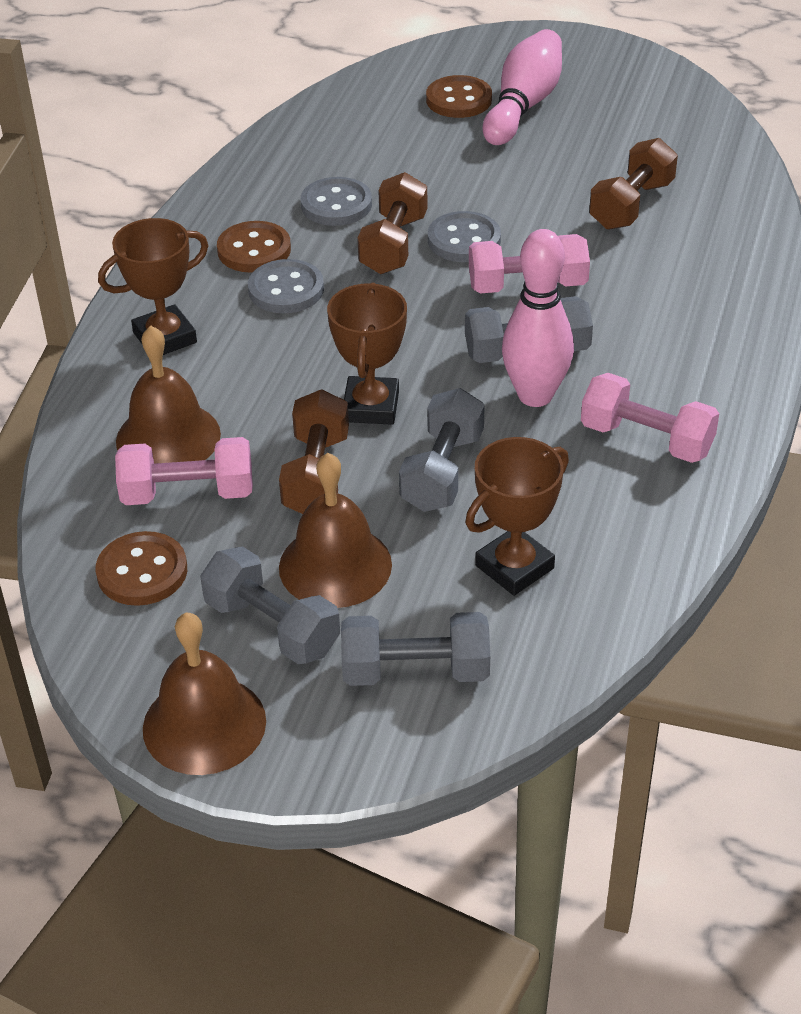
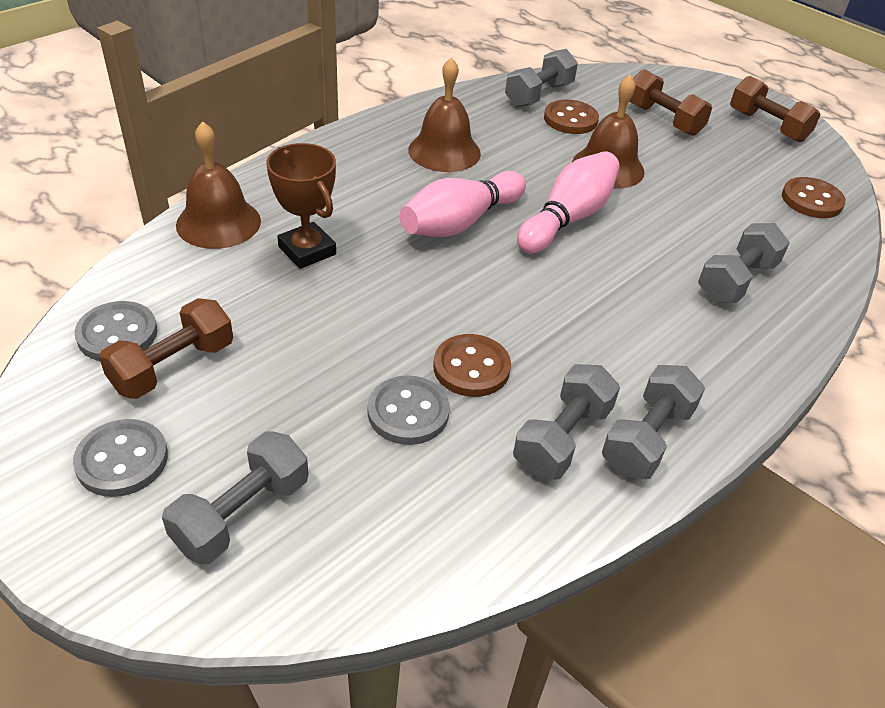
brown trophy: 3 -> 1
grey dumbbell: 4 -> 5
pink dumbbell: 3 -> 0

